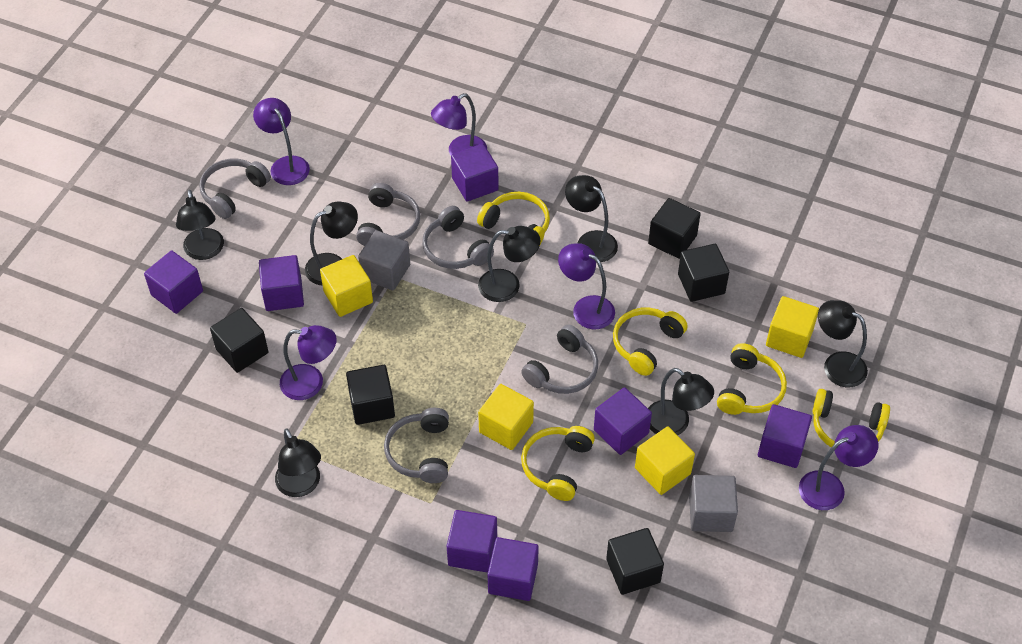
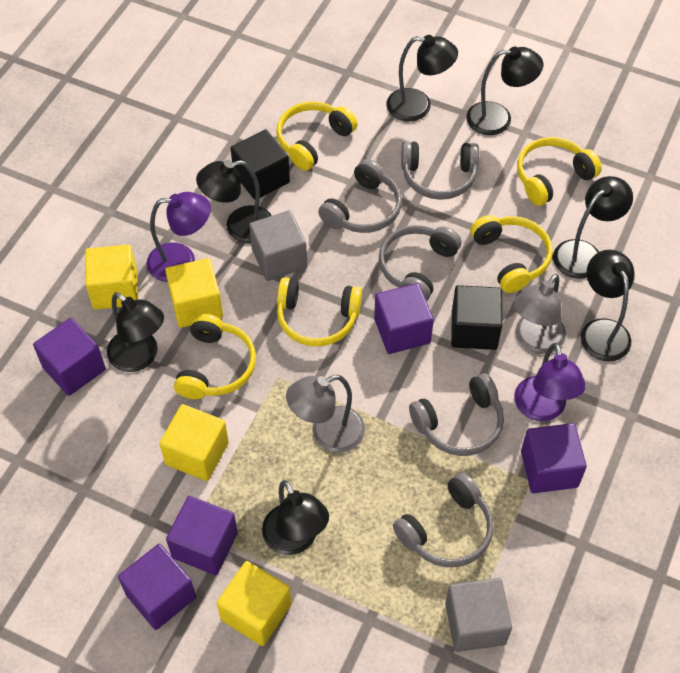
black cube: 5 -> 2
grey lamp: 0 -> 2
purple cube: 7 -> 5
purple lamp: 5 -> 2

